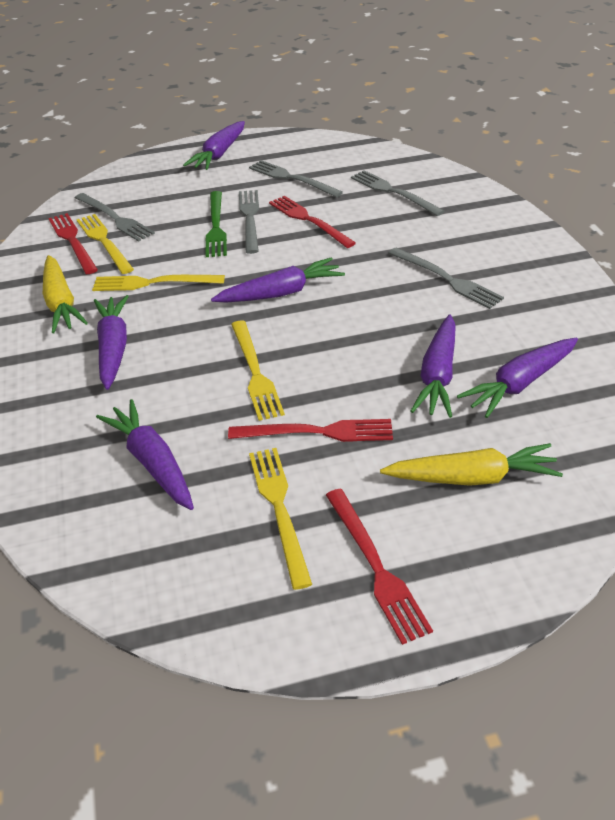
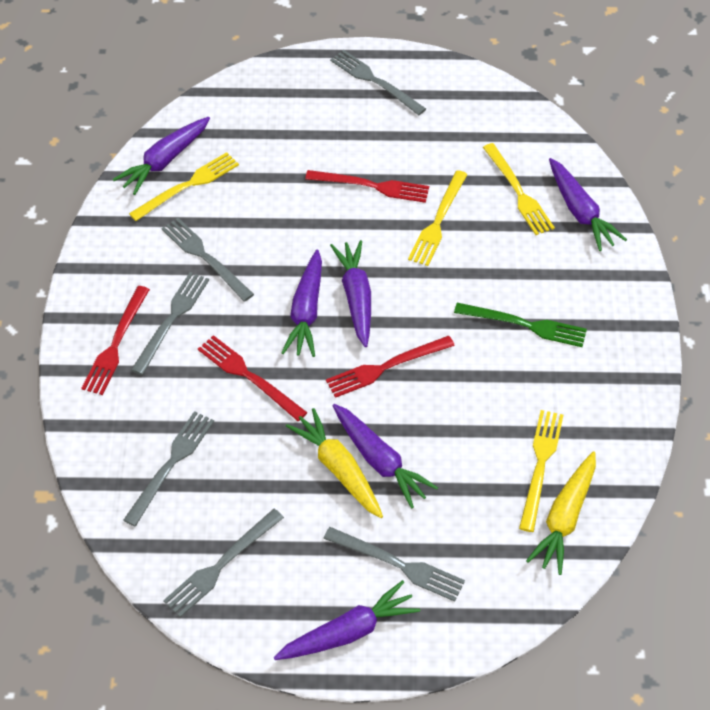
grey fork: 5 -> 6

